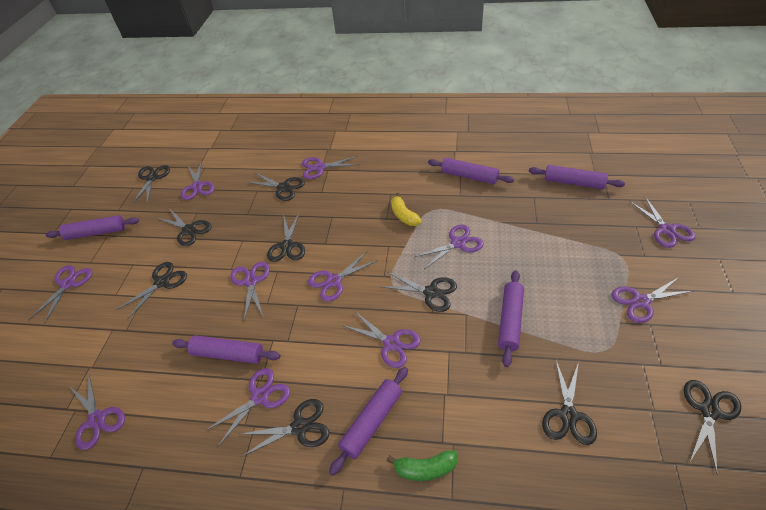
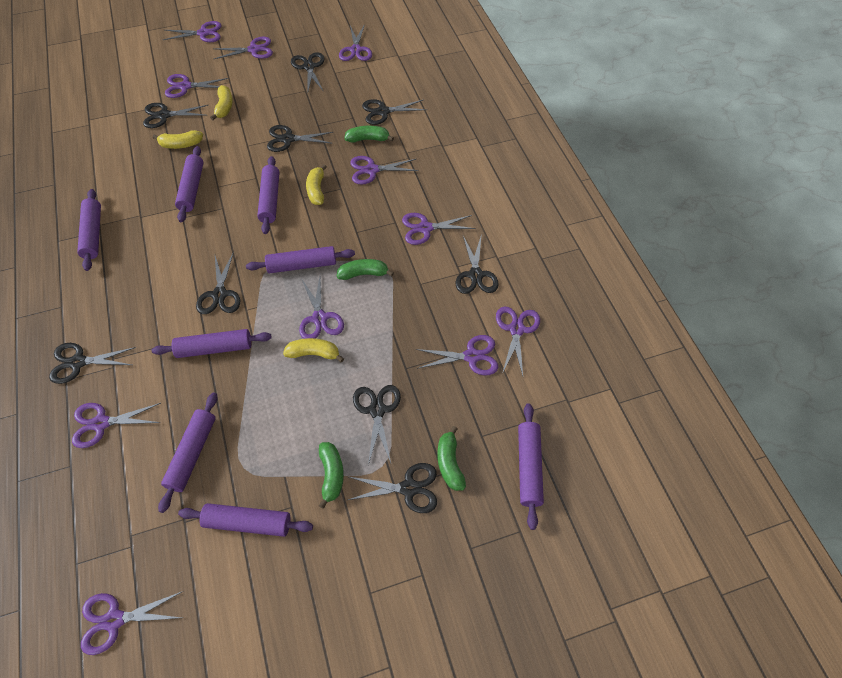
green banana: 1 -> 4
purple rolling pin: 6 -> 8
yellow banana: 1 -> 4

